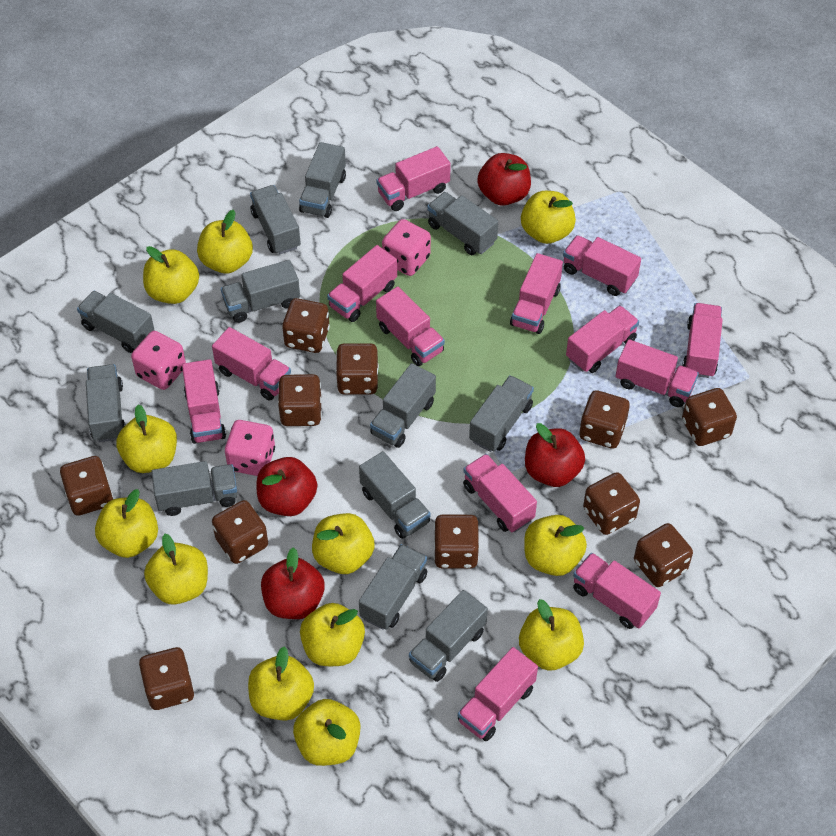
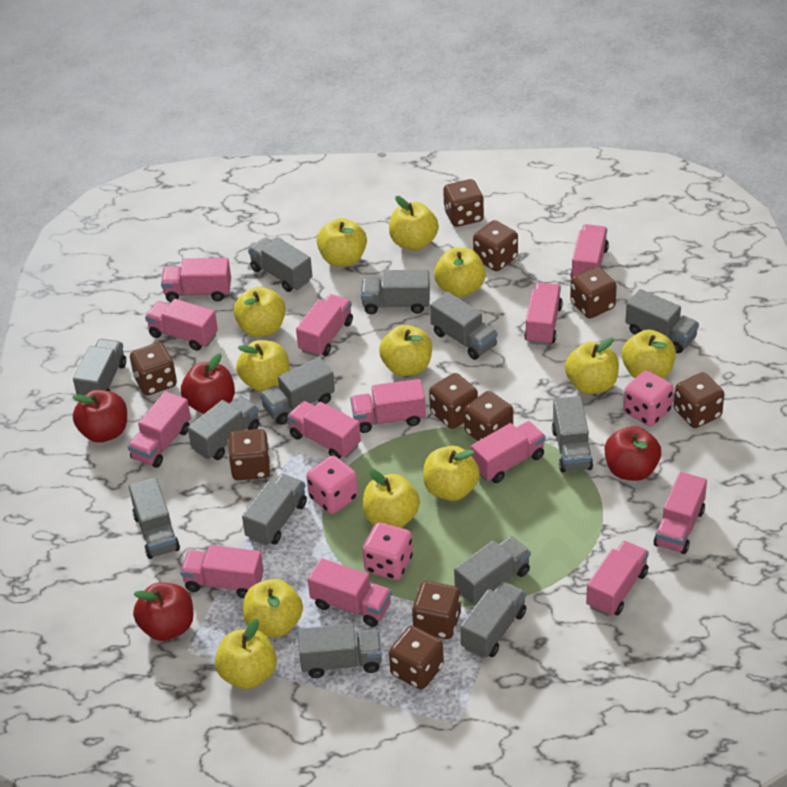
brown dice: 11 -> 10
grey truck: 12 -> 13

